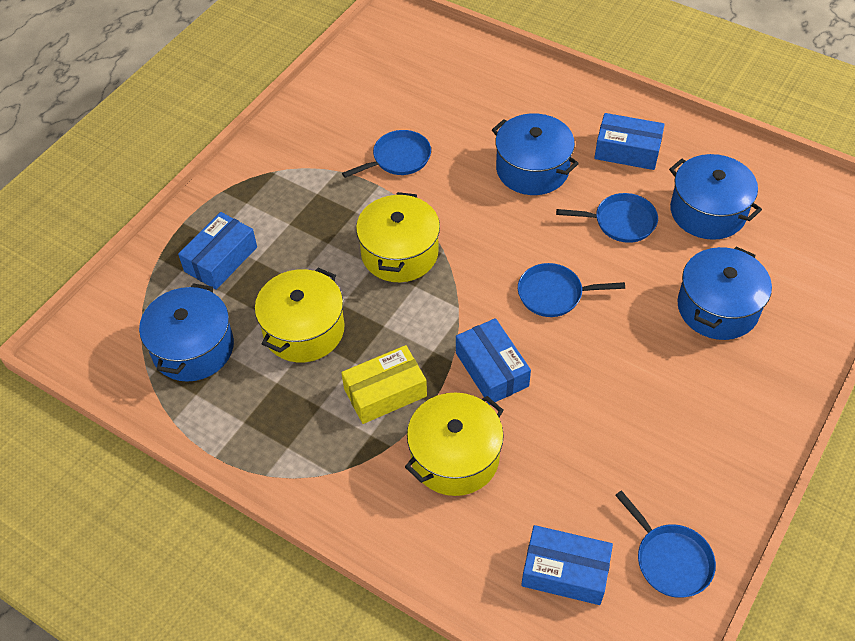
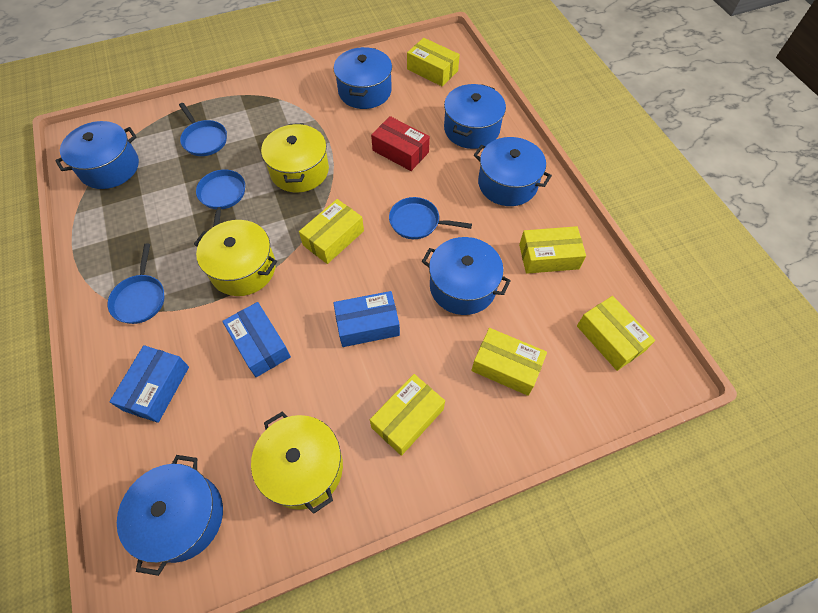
blue box: 4 -> 3
blue pot: 4 -> 6
red box: 0 -> 1
yellow box: 1 -> 6

